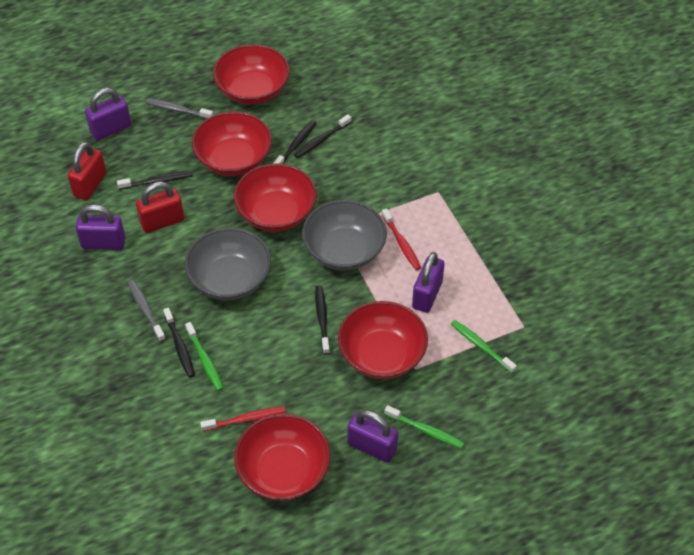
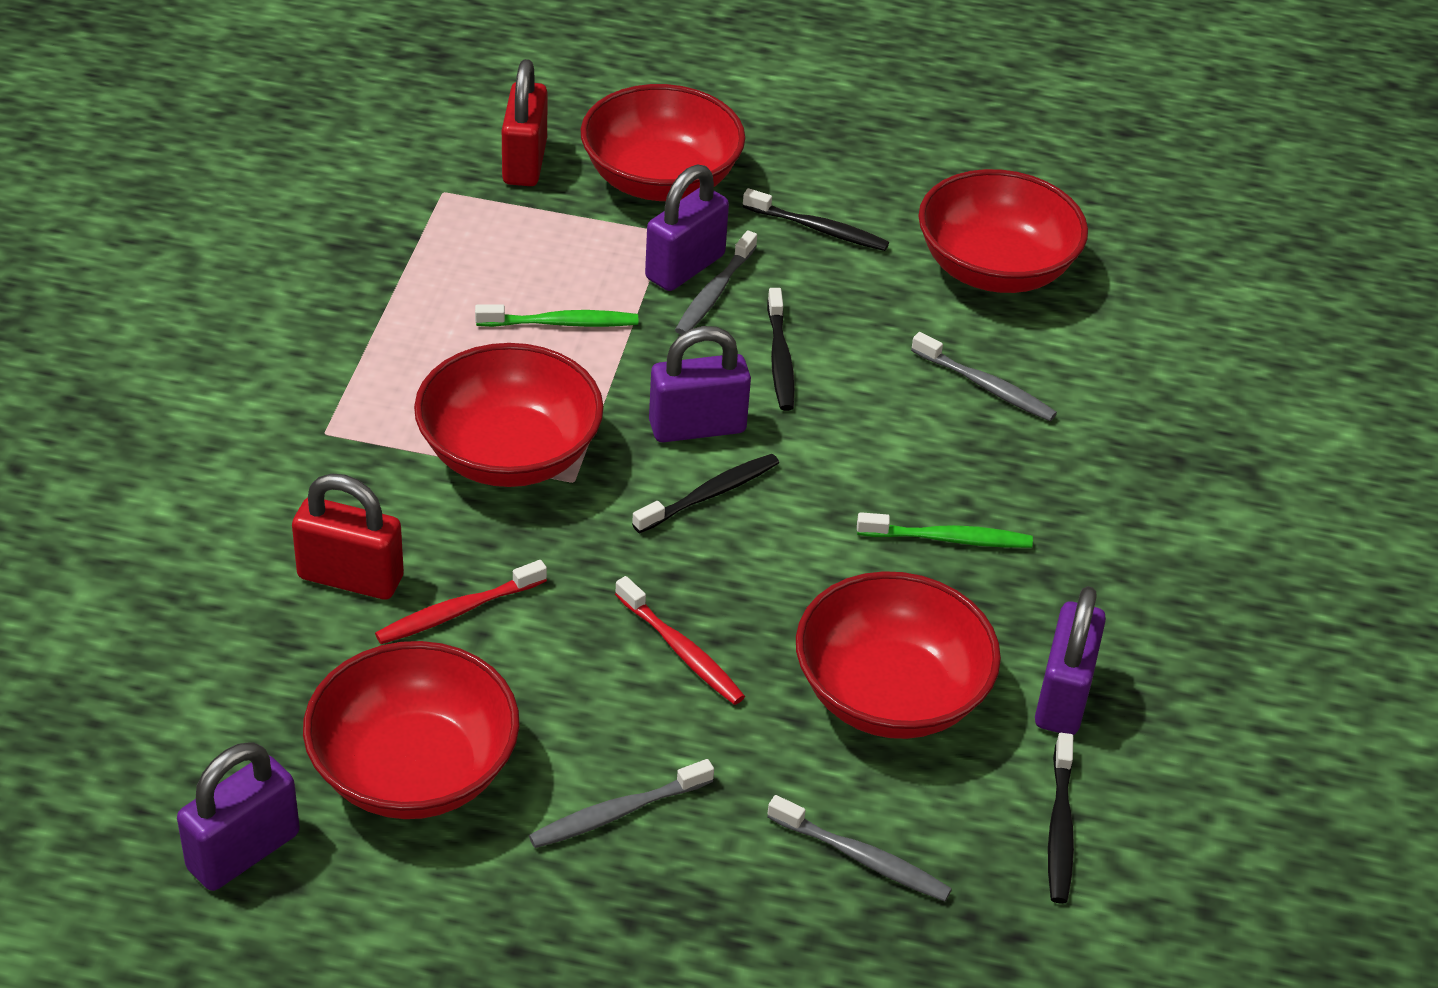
black toothbrush: 5 -> 4
green toothbrush: 3 -> 2
grey bowl: 2 -> 0
grey toothbrush: 2 -> 4

